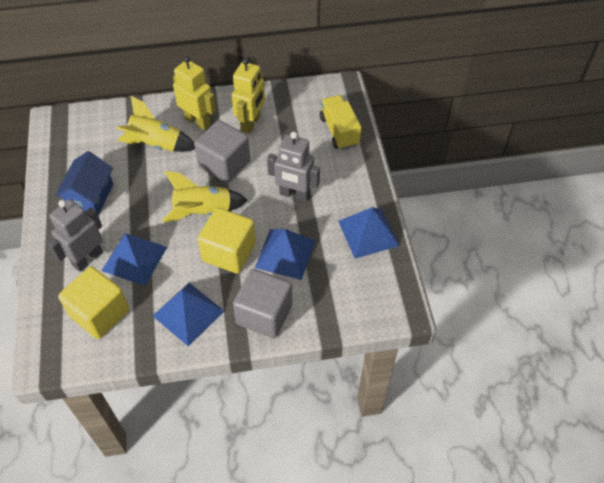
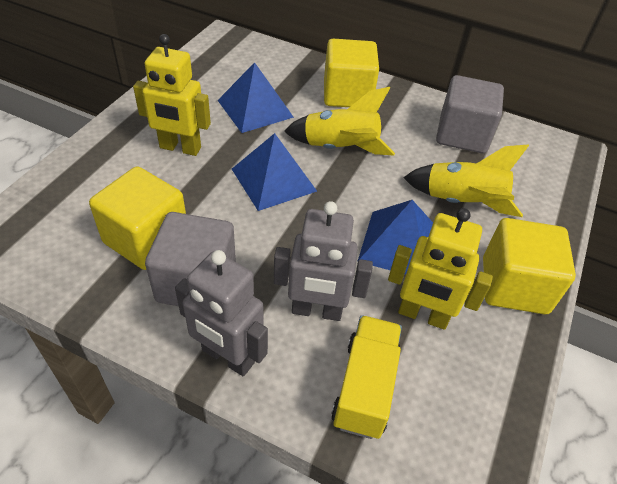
blue house: 1 -> 0
blue pyramid: 4 -> 3
yellow cube: 2 -> 3

